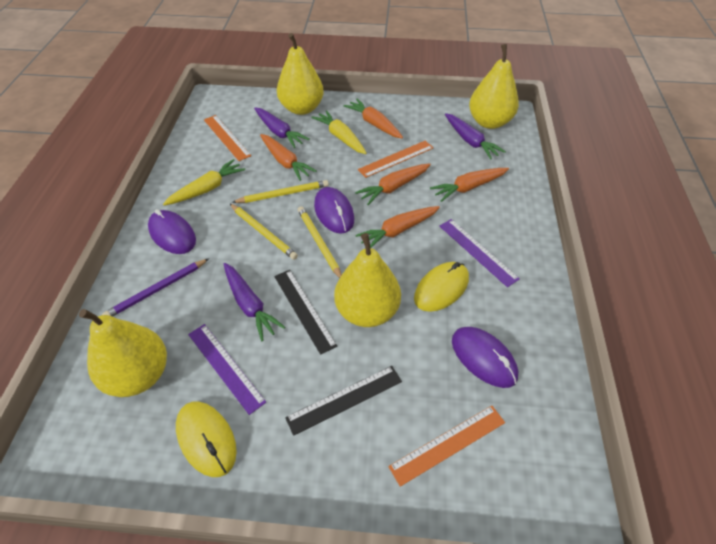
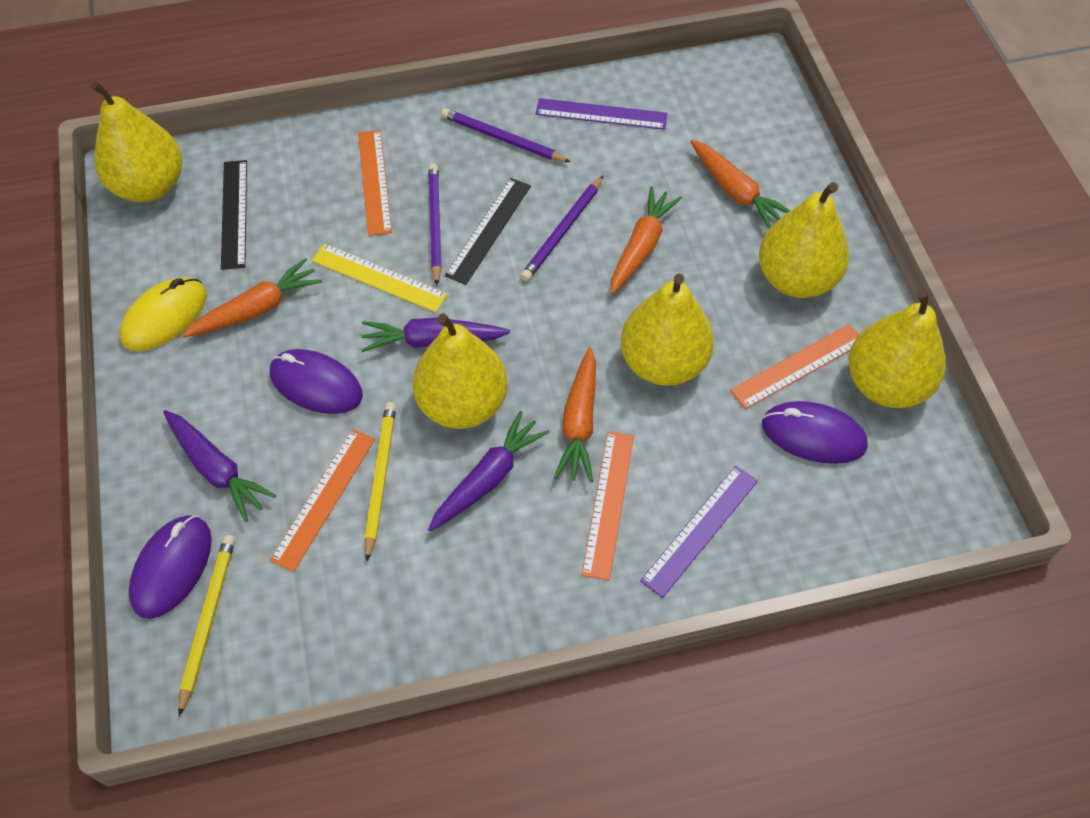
orange carrot: 5 -> 4
orange ruler: 3 -> 4
purple pencil: 1 -> 3
yellow carrot: 2 -> 0
yellow mouse: 2 -> 1
yellow pear: 4 -> 5
yellow pencil: 3 -> 2
yellow ruler: 0 -> 1

